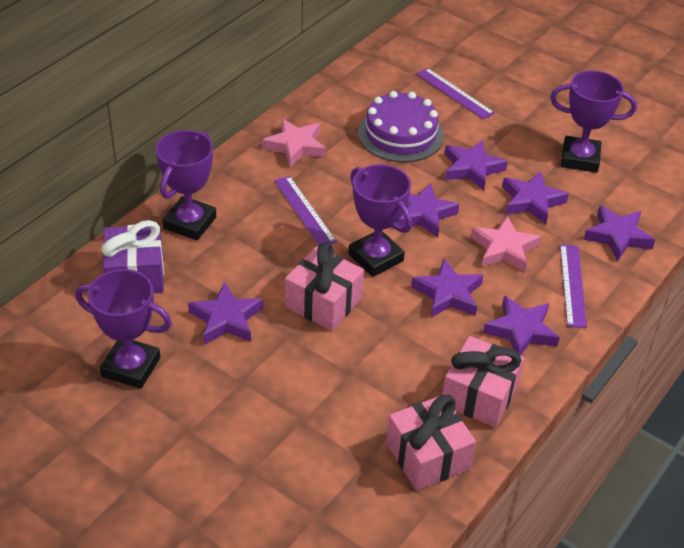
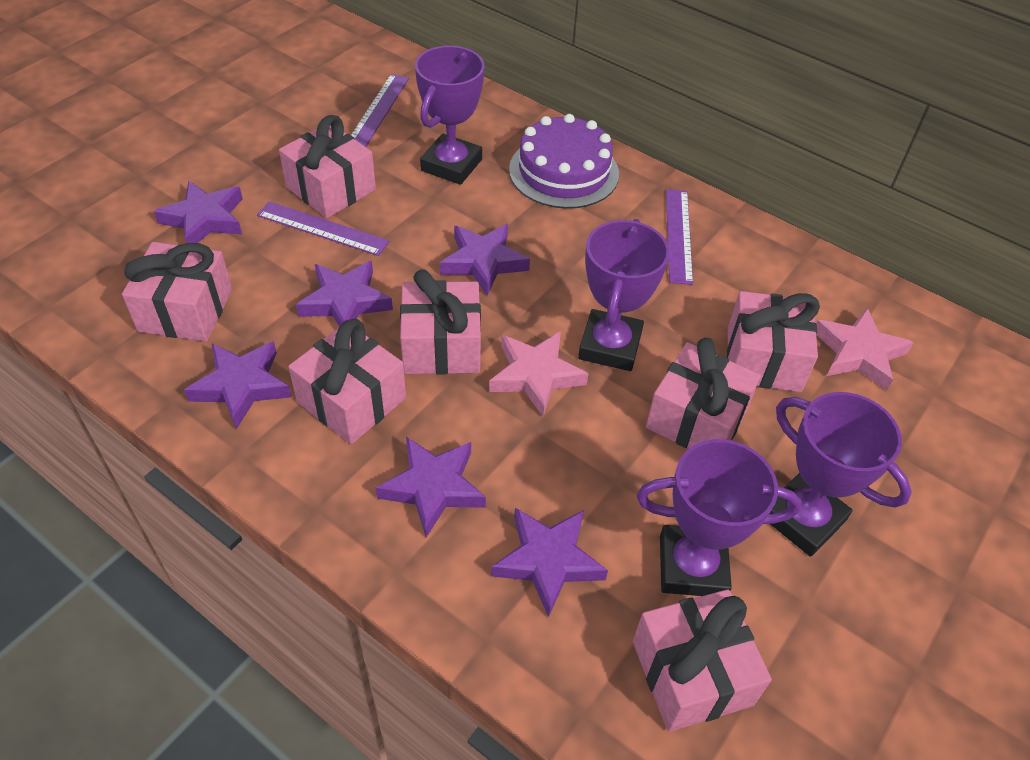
pink gift: 3 -> 7
purple gift: 1 -> 0
purple star: 7 -> 6

